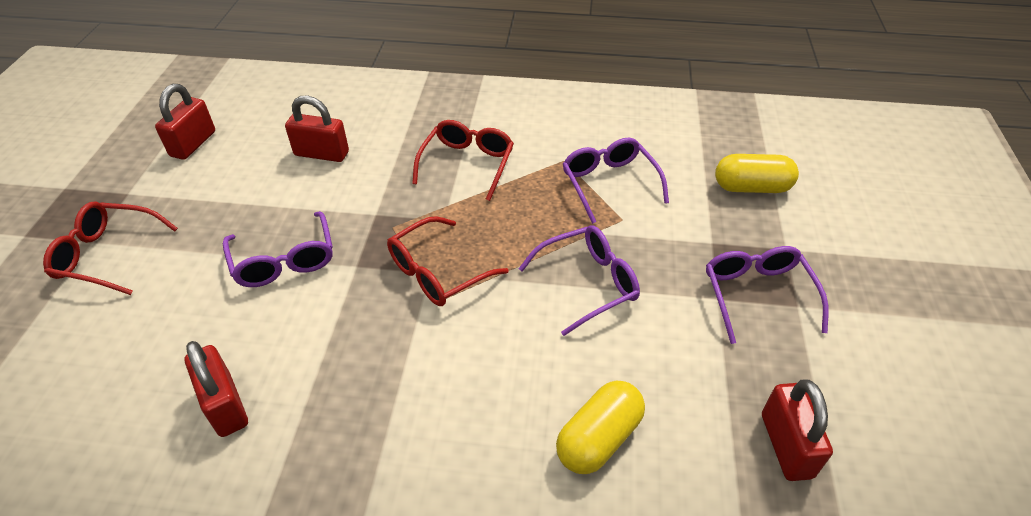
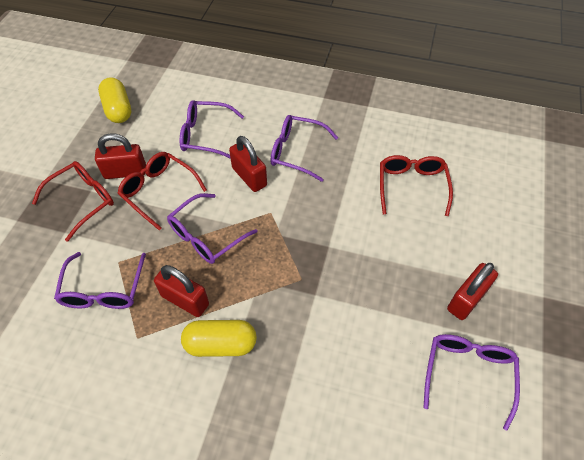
purple glasses: 4 -> 5

